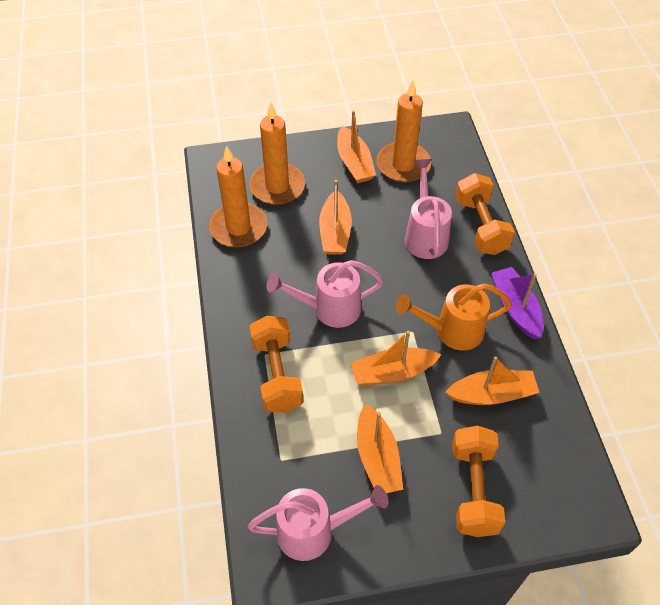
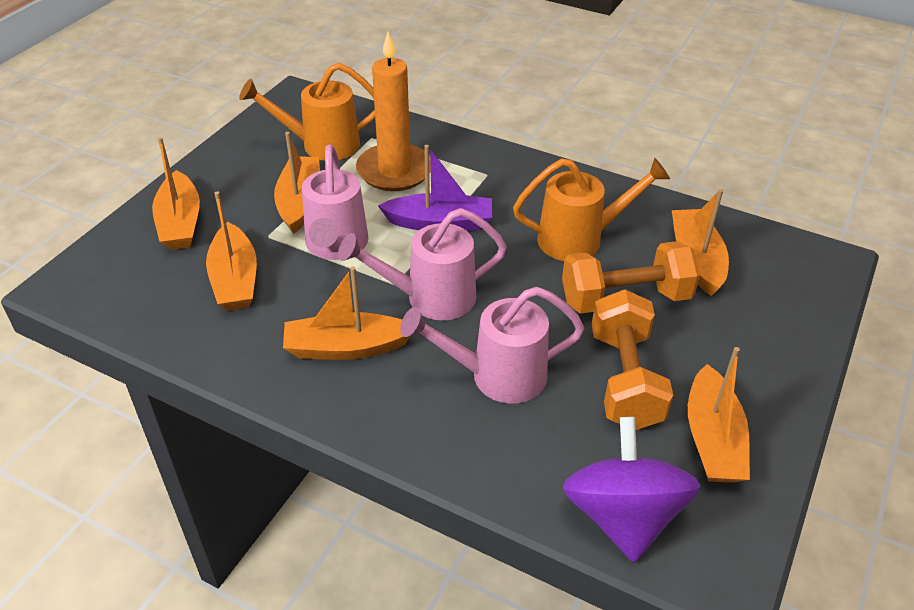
orange boat: 5 -> 6
orange candle: 3 -> 1
orange dumbbell: 3 -> 2
orange watering can: 1 -> 2
purple spinning top: 0 -> 1

